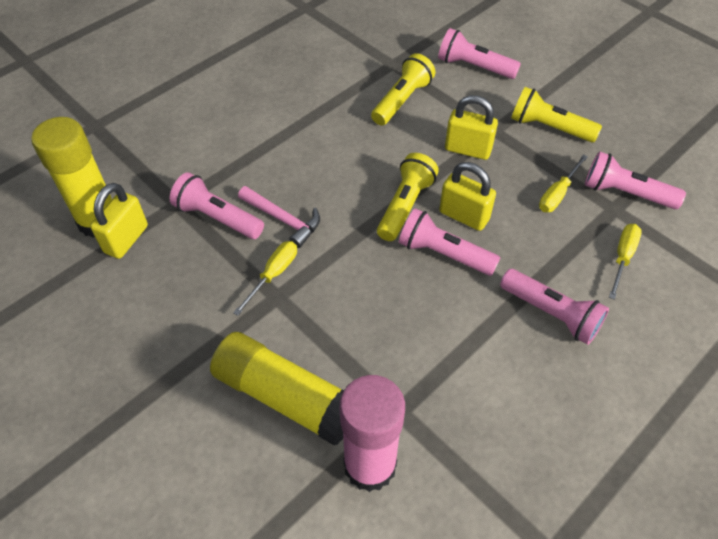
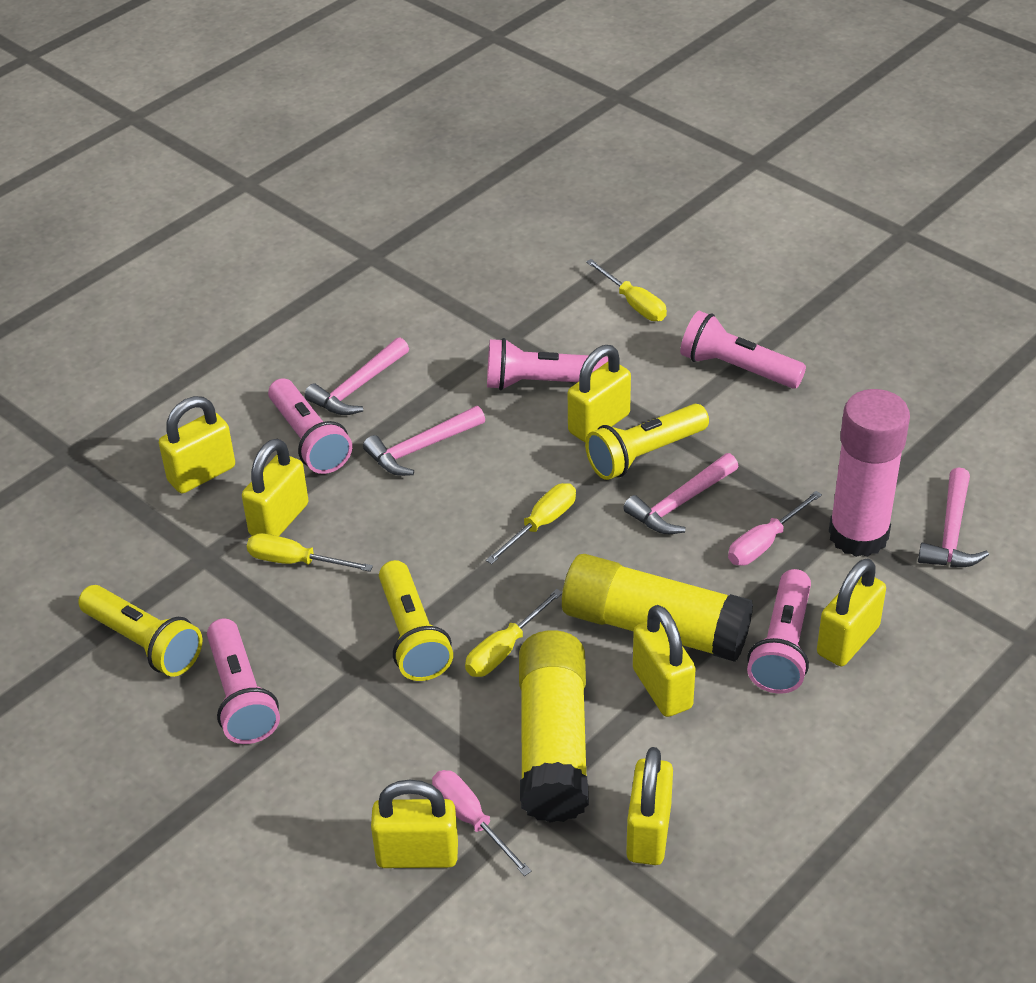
pink hammer: 1 -> 4
pink screwdriver: 0 -> 2
yellow padlock: 3 -> 7
yellow screwdriver: 3 -> 4

